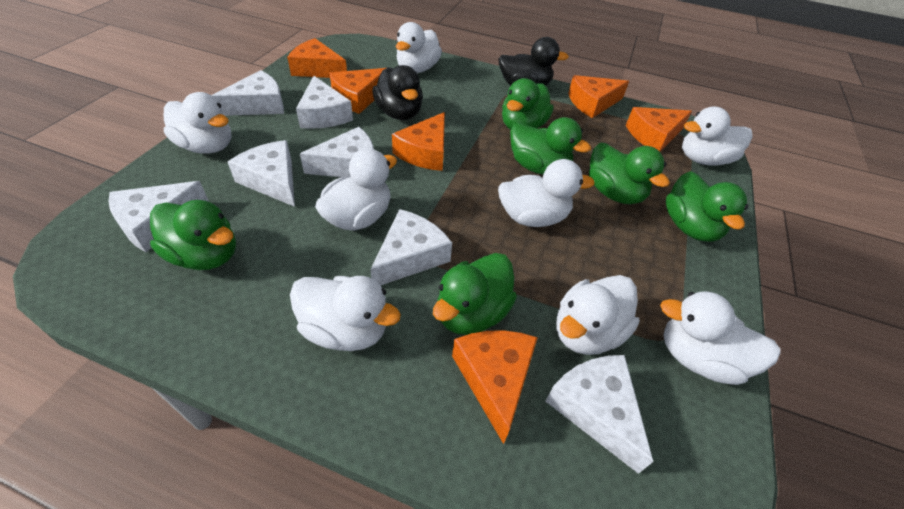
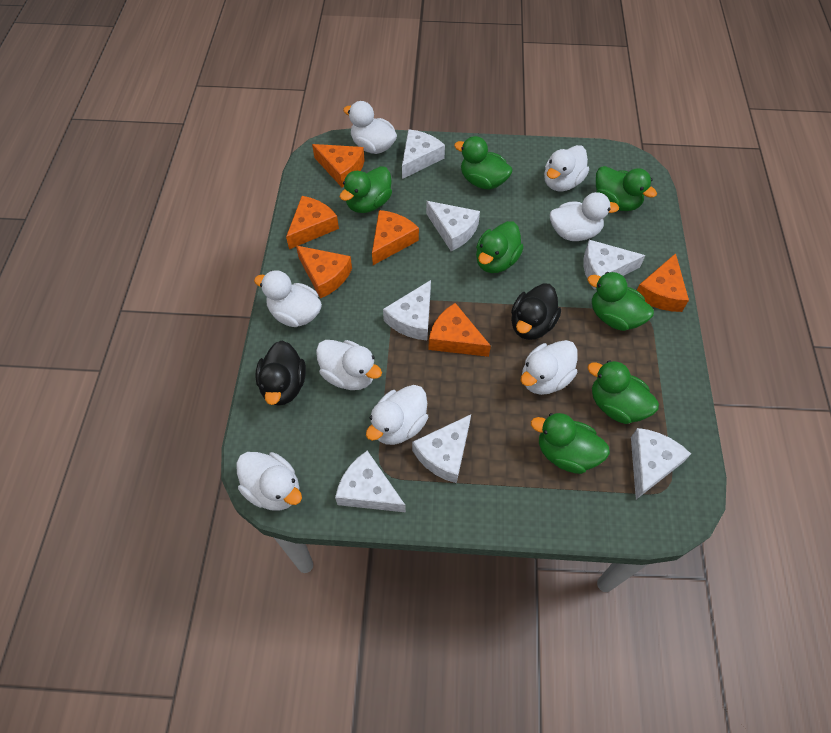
green duck: 6 -> 7

